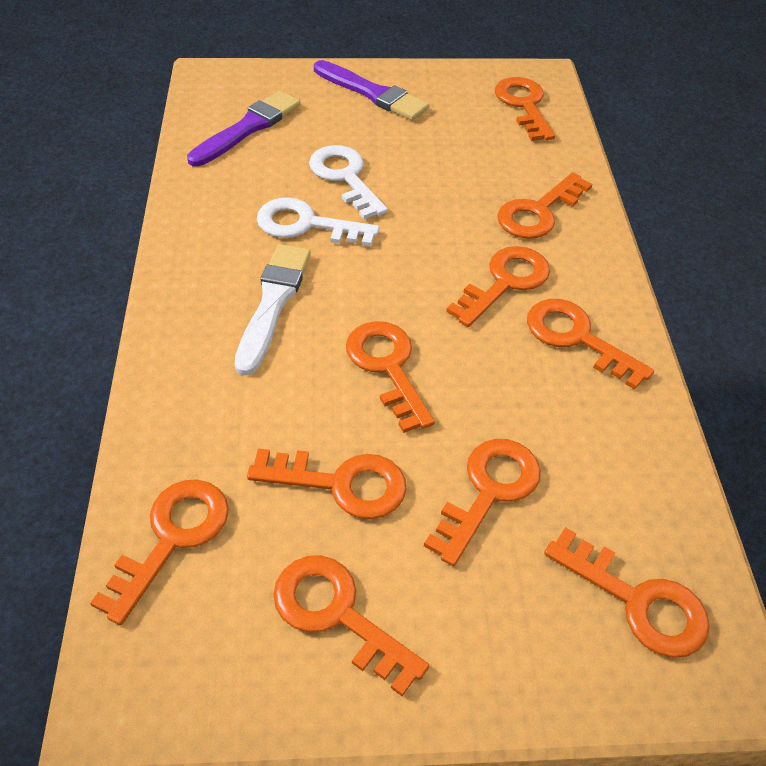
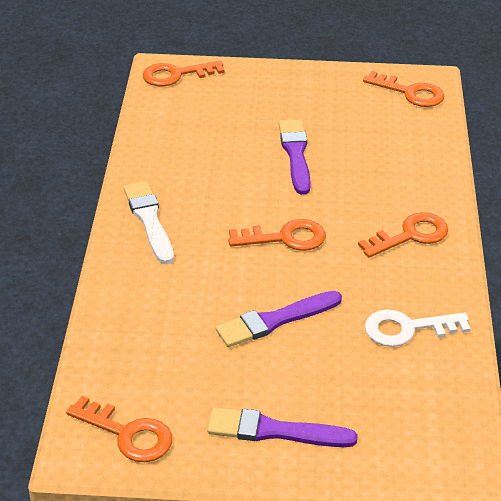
orange key: 10 -> 5
purple brush: 2 -> 3
white key: 2 -> 1

